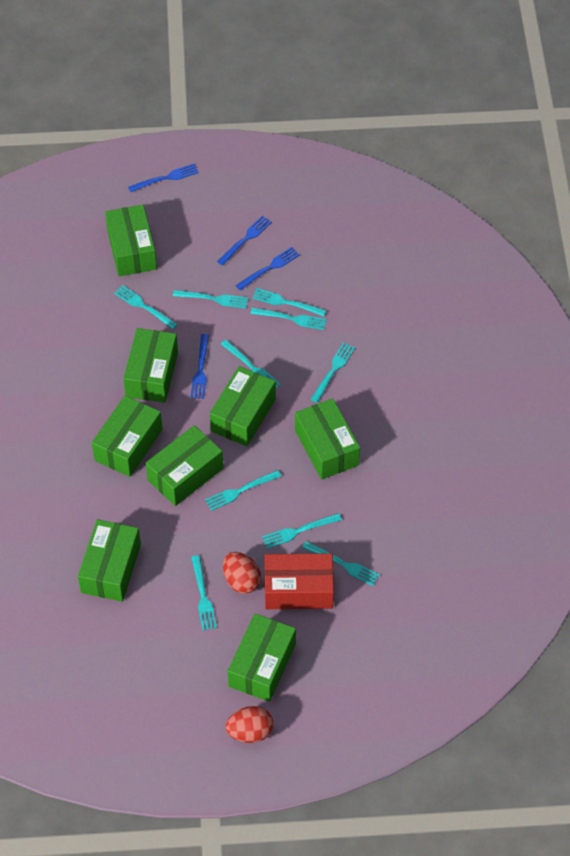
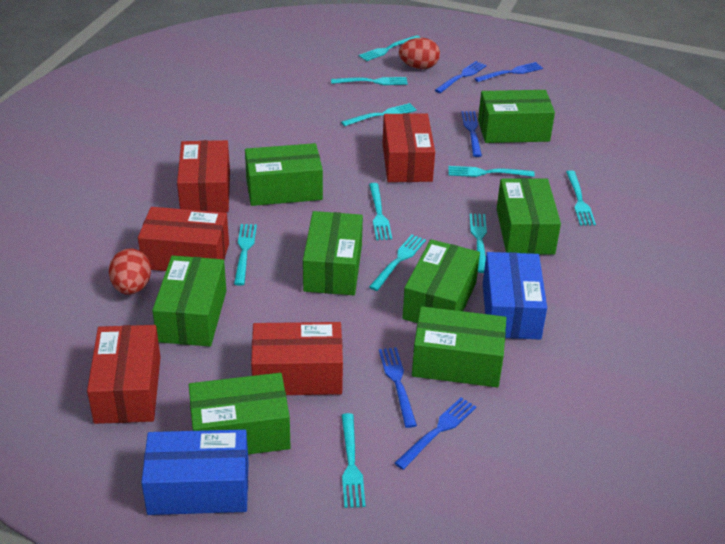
blue box: 0 -> 2
blue fork: 4 -> 5
red box: 1 -> 5

